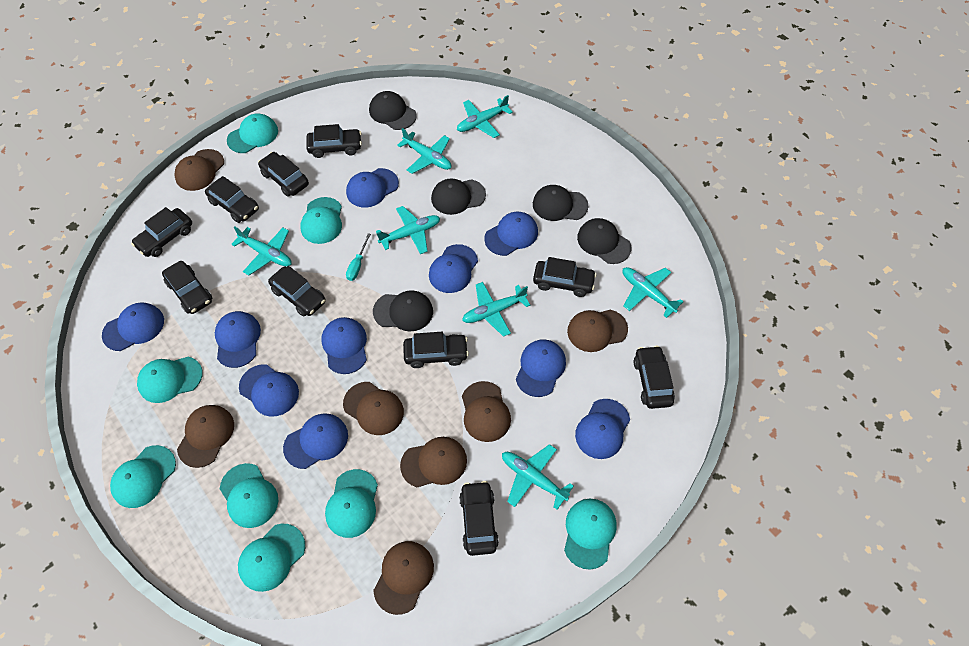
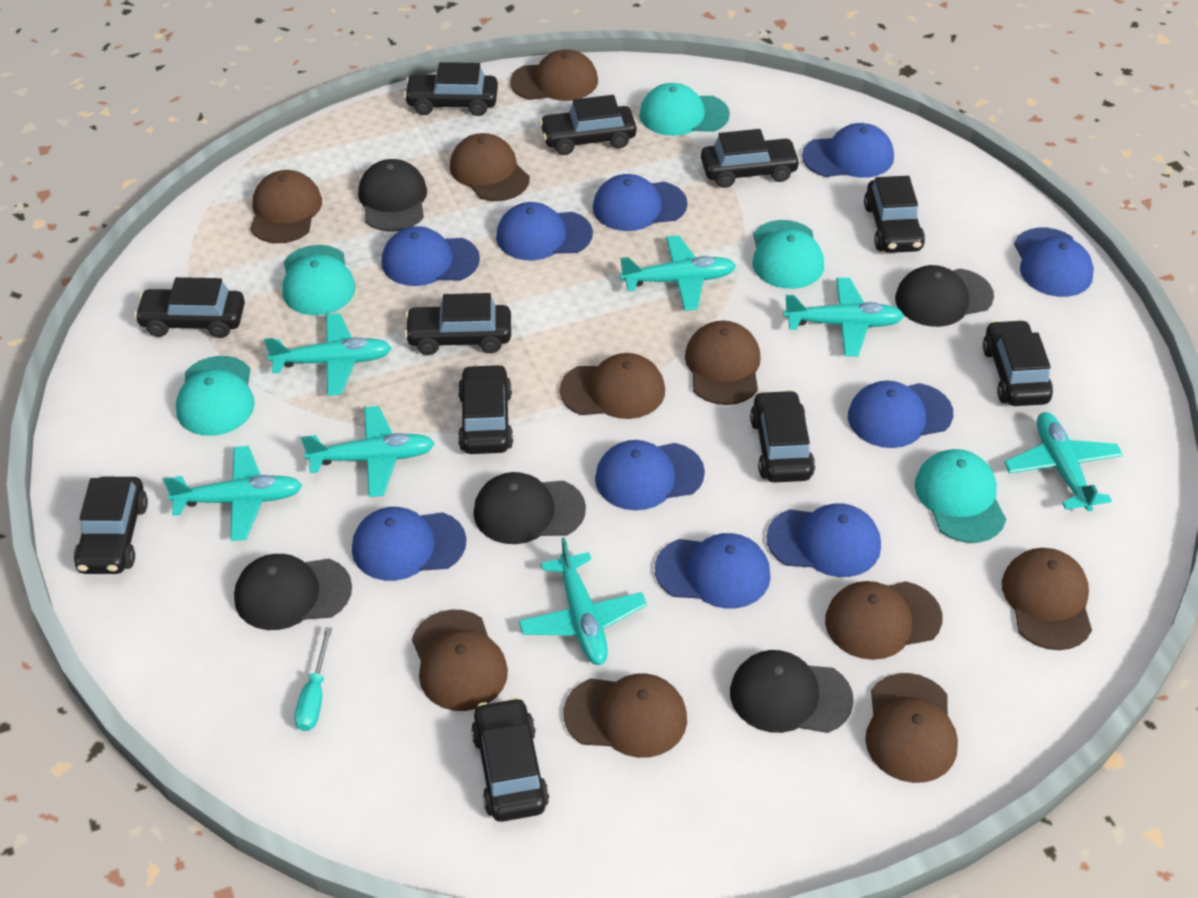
black car: 10 -> 11
brown cap: 7 -> 10
turquoise cap: 8 -> 5

